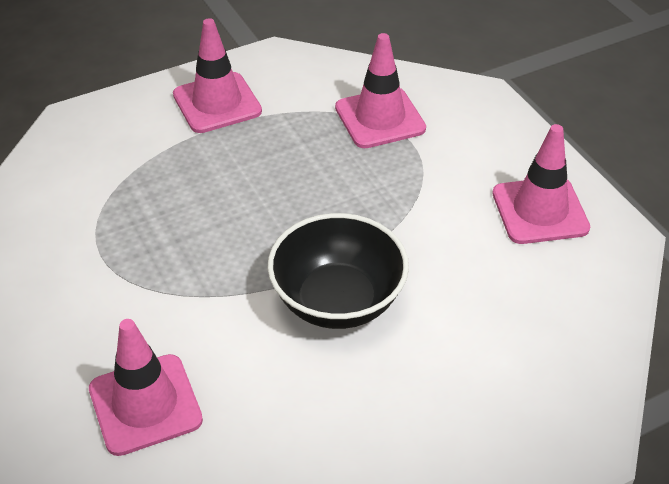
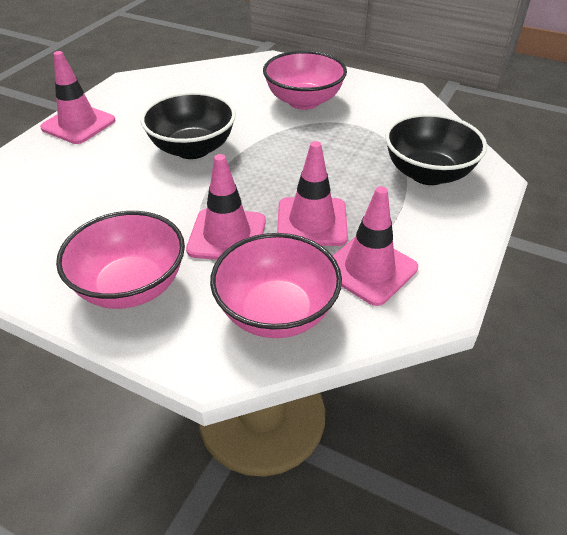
black bowl: 1 -> 2
pink bowl: 0 -> 3

